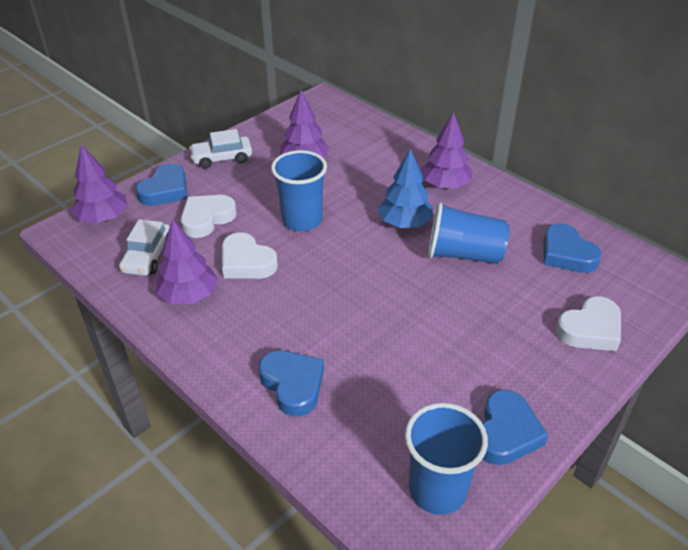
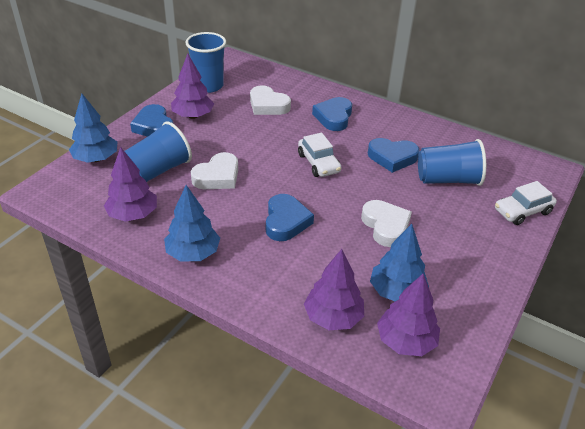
blue tree: 1 -> 3

